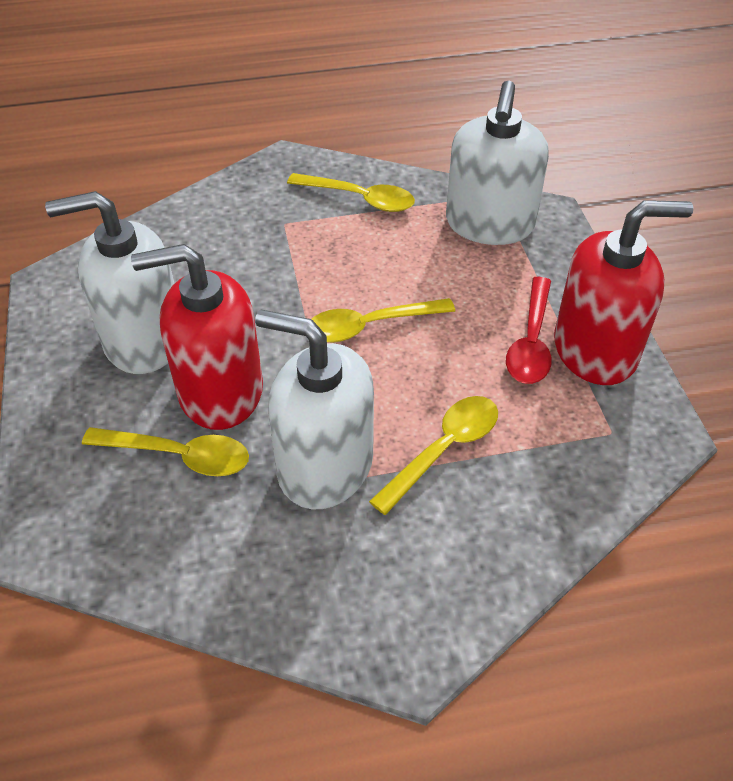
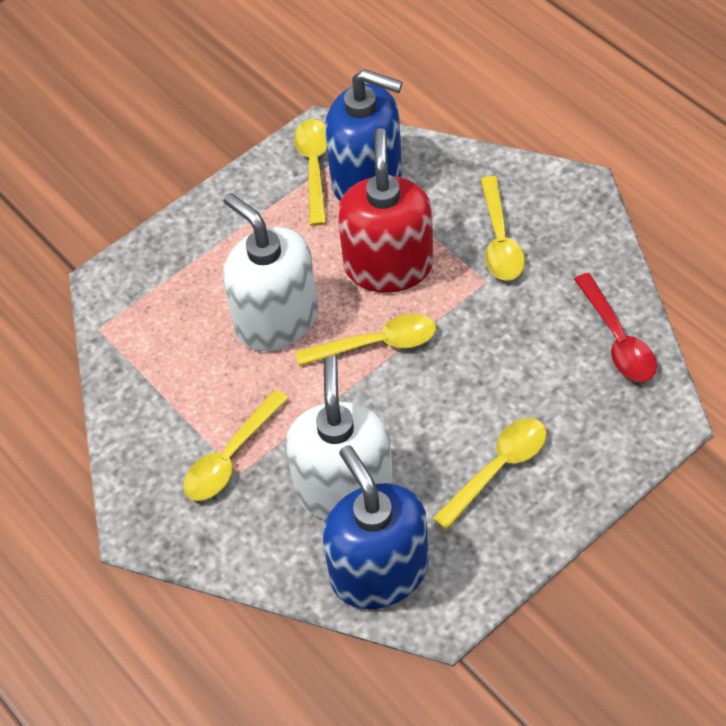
blue soap dispenser: 0 -> 2
red soap dispenser: 2 -> 1
white soap dispenser: 3 -> 2
yellow spoon: 4 -> 5

